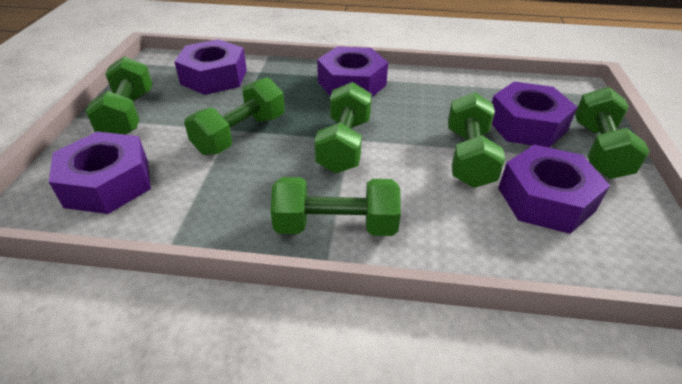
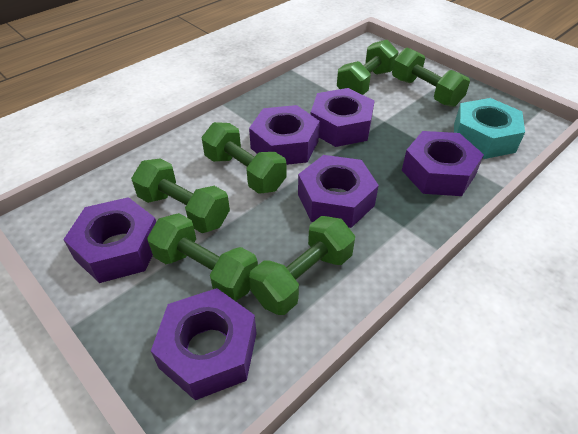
purple nut: 5 -> 6
turquoise nut: 0 -> 1

